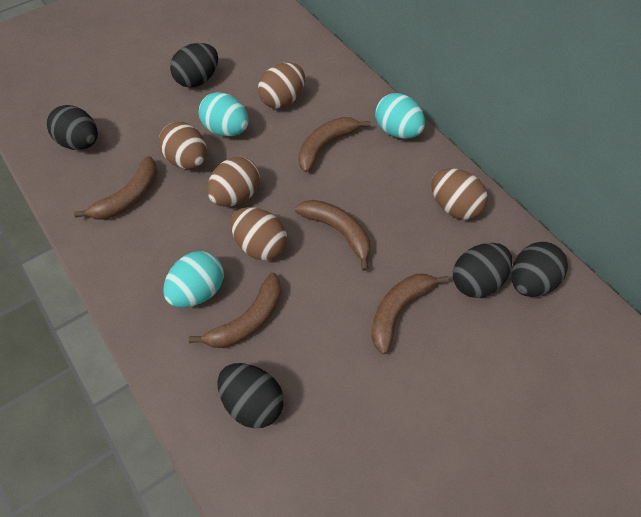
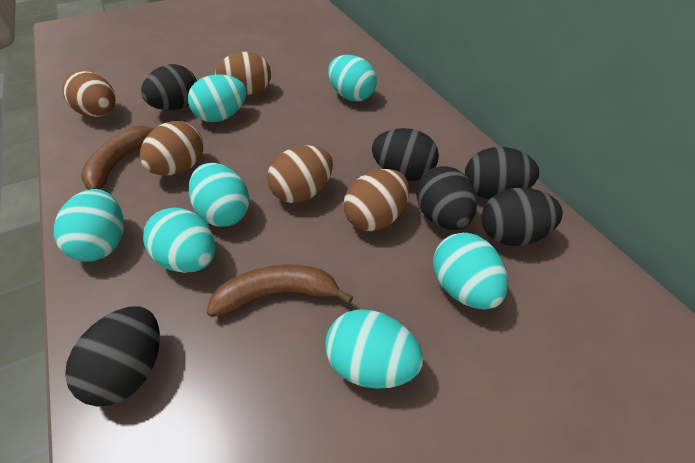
black egg: 5 -> 6
brown banana: 5 -> 2
turquoise egg: 3 -> 7

